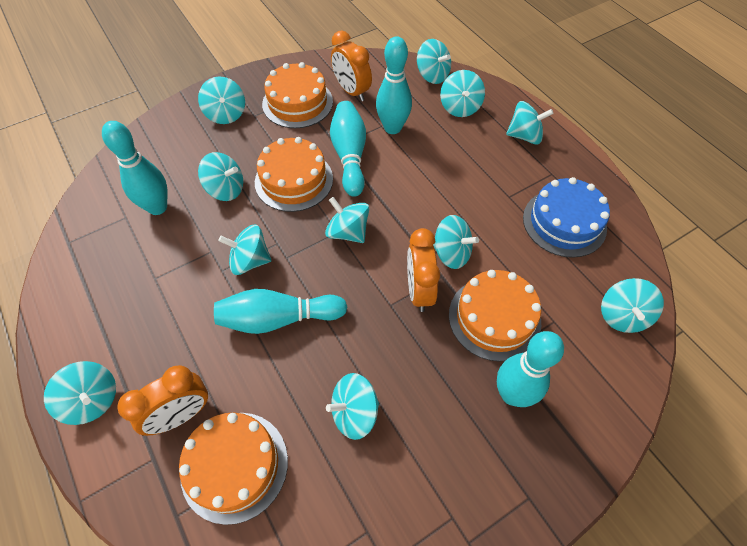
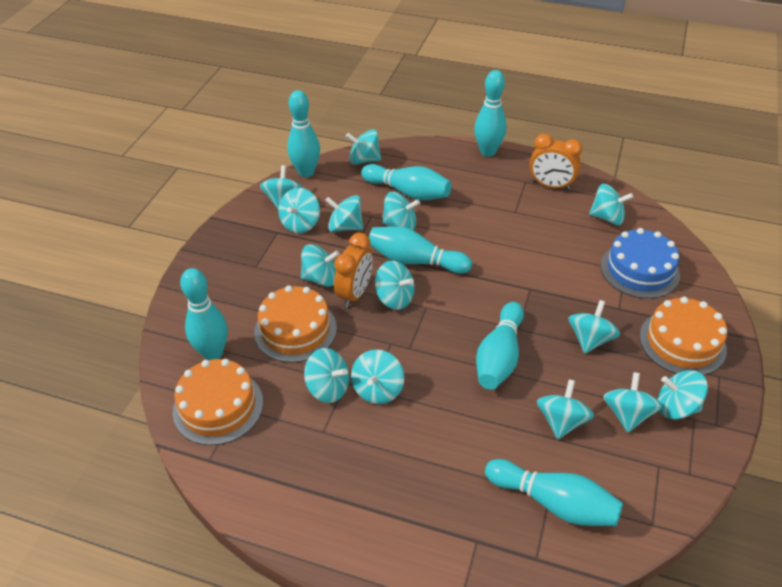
orange cake: 4 -> 3
orange clock: 3 -> 2
turquoise bowling pin: 5 -> 7
turquoise spinning top: 11 -> 14

